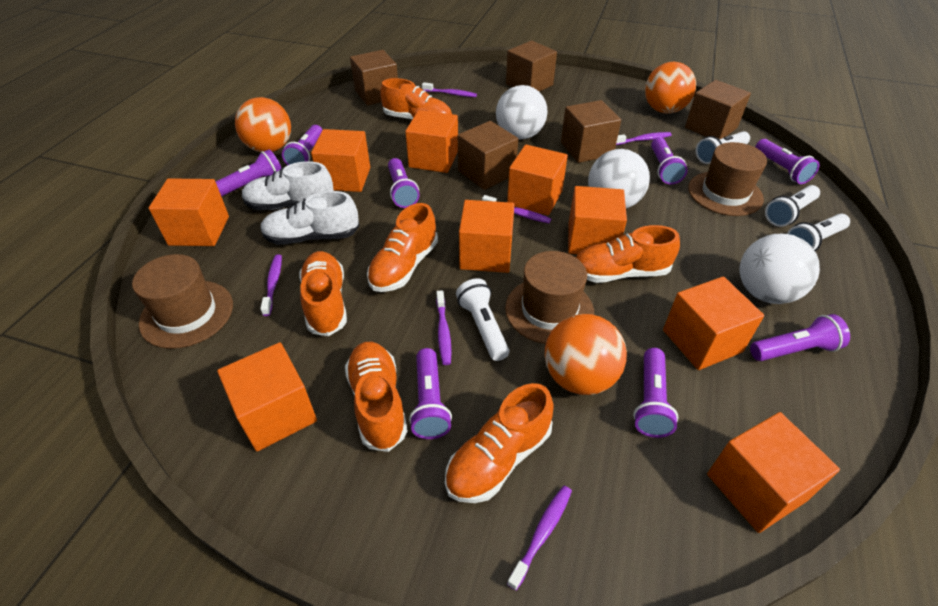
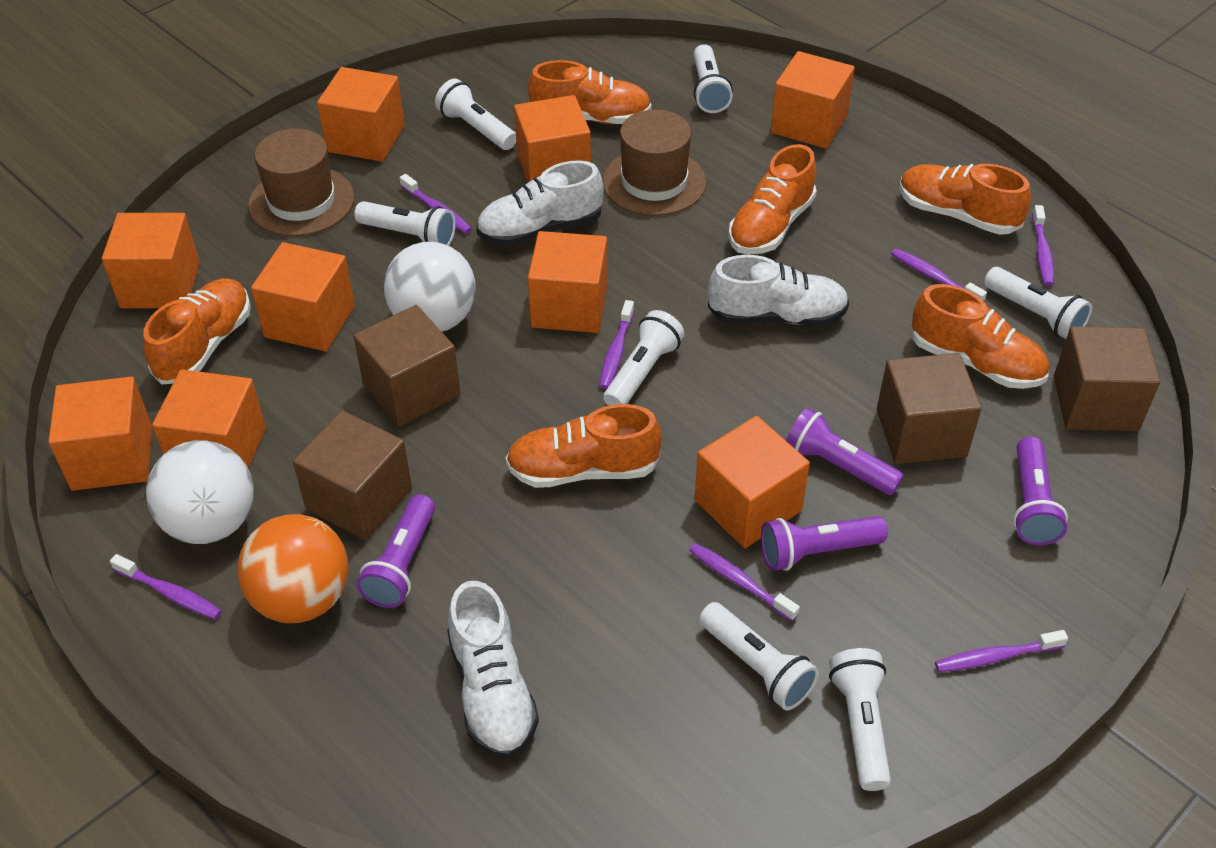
brown cube: 5 -> 4
brown hat: 3 -> 2
orange ball: 3 -> 1
purple flashlight: 8 -> 4
purple toothbrush: 6 -> 7
white ball: 3 -> 2
white flashlight: 4 -> 7
white shoe: 2 -> 3

